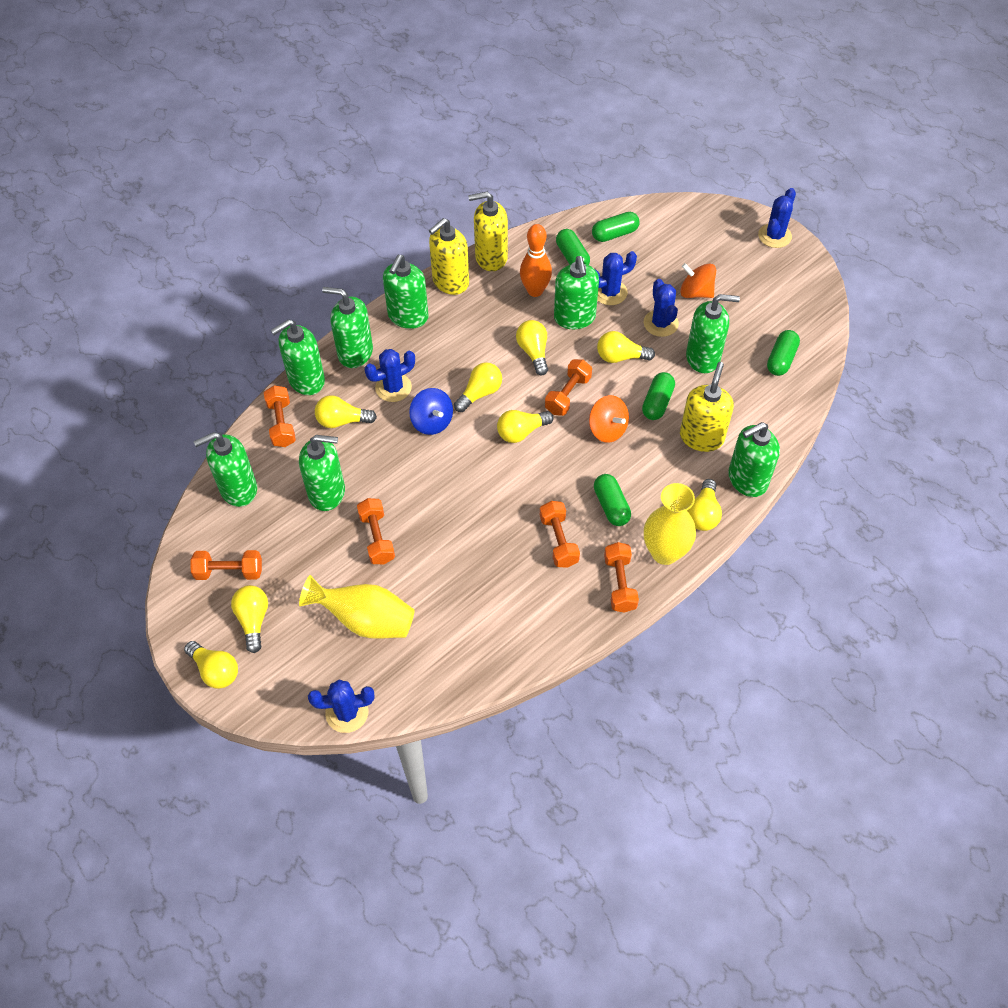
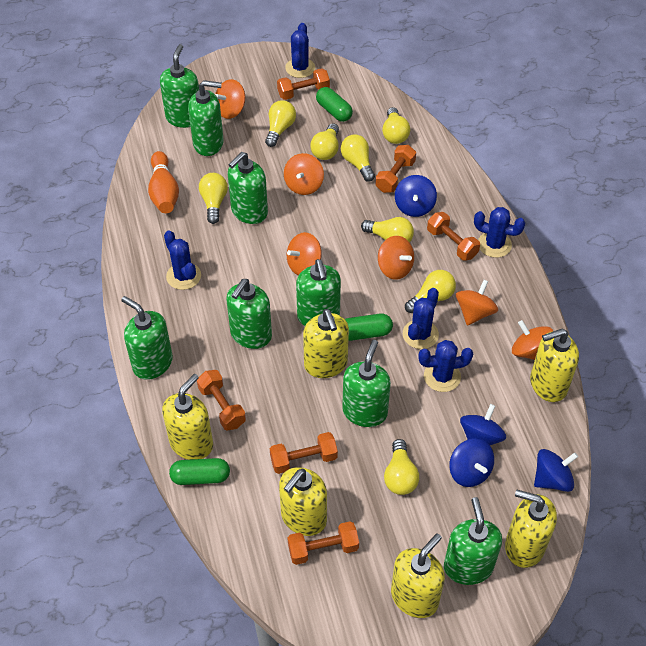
blue spinning top: 1 -> 4
green capsule: 5 -> 3
orange spinning top: 2 -> 6
yellow soap dispenser: 3 -> 6
yellow vase: 2 -> 0

